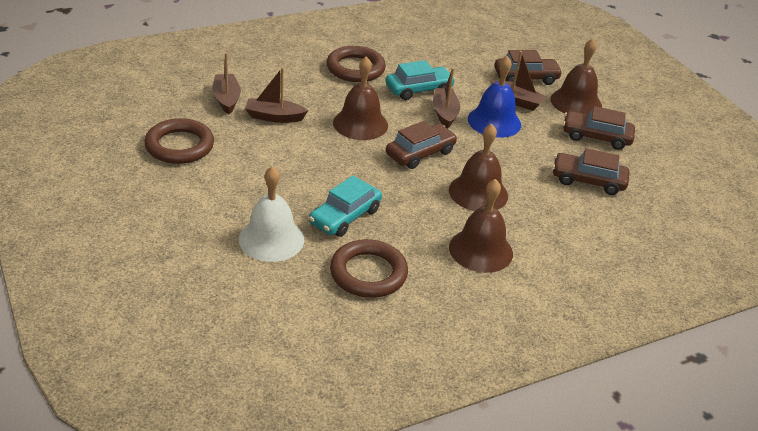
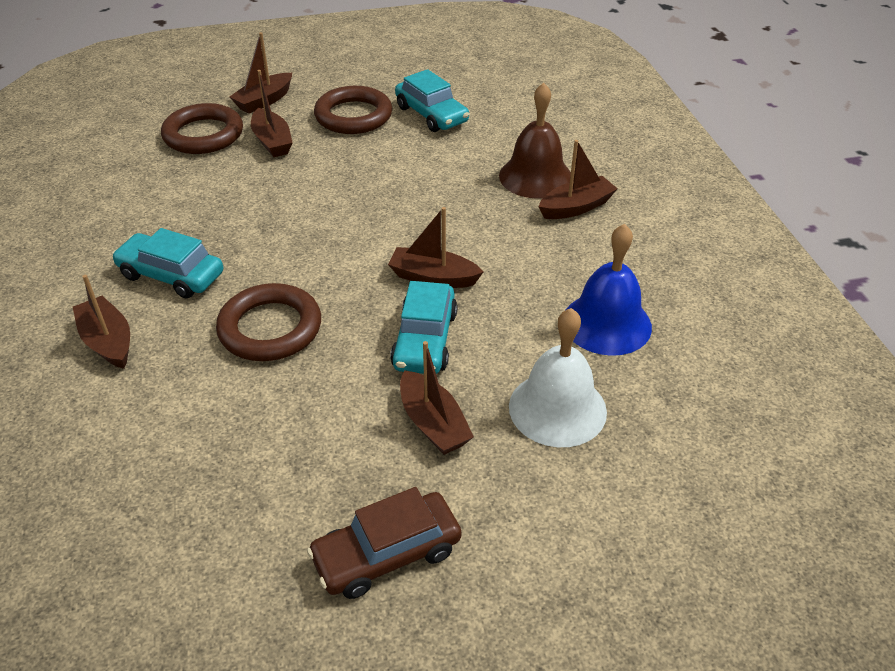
brown bell: 4 -> 1
brown boat: 4 -> 6
brown car: 4 -> 1
turquoise car: 2 -> 3

